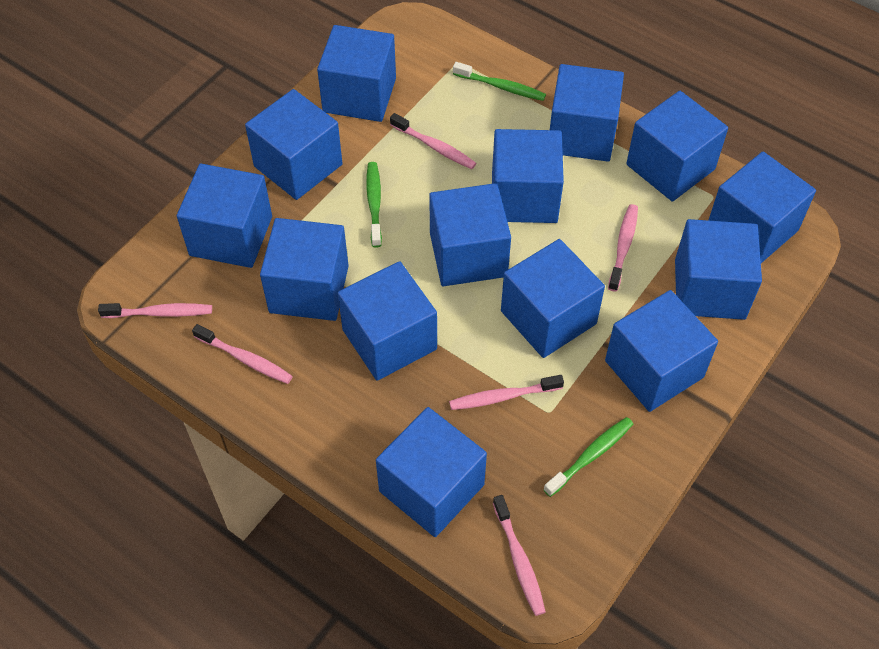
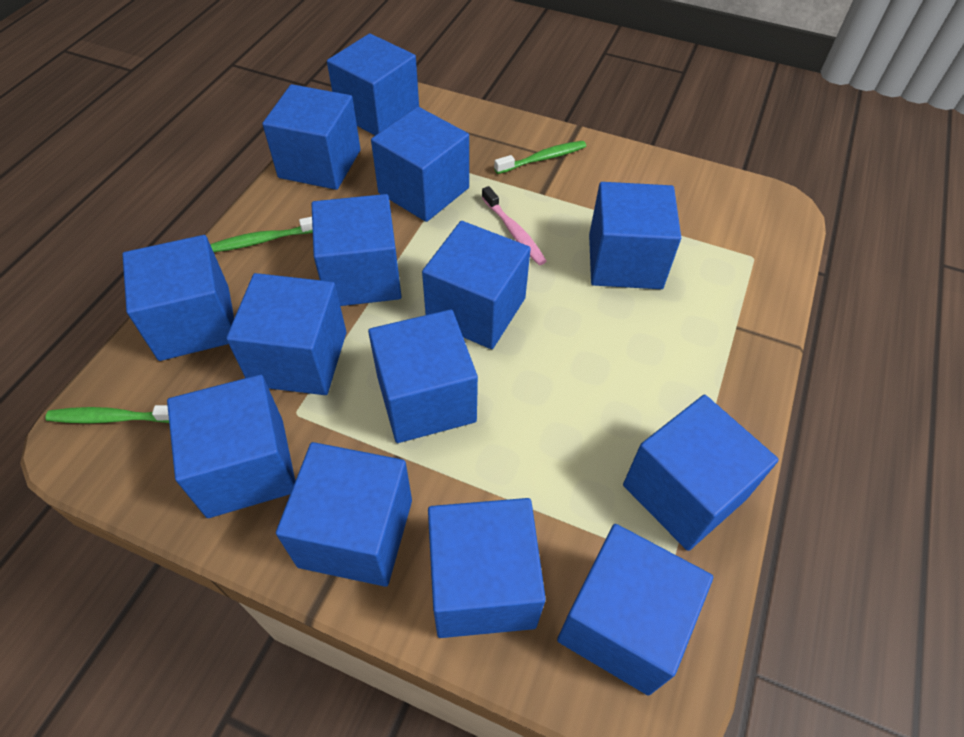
pink toothbrush: 6 -> 1

